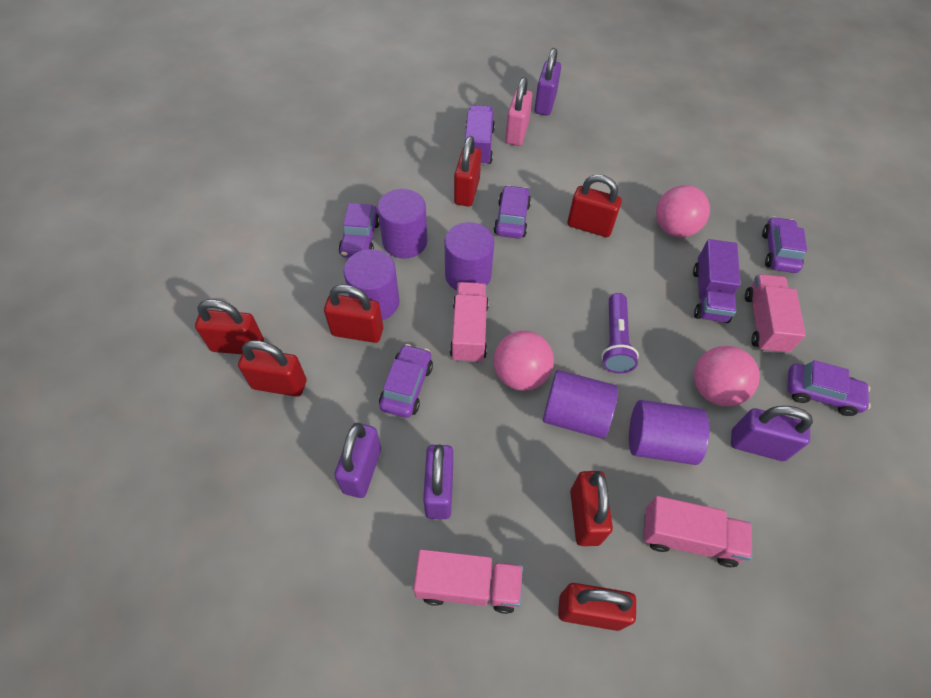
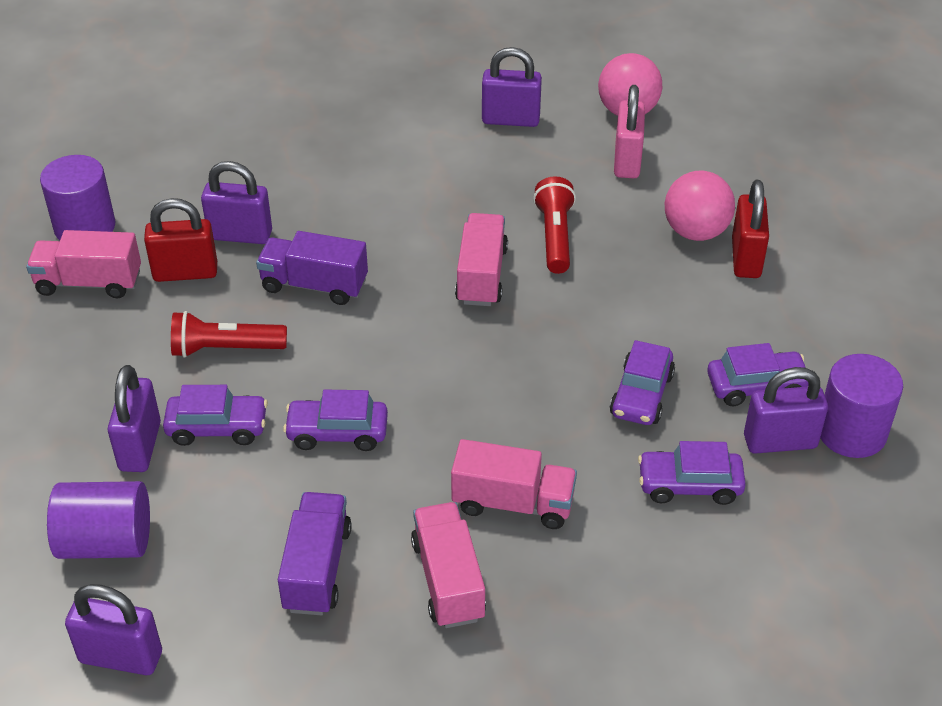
pink ball: 3 -> 2
purple cylinder: 5 -> 3
purple flashlight: 1 -> 0
purple padlock: 4 -> 5
red flashlight: 0 -> 2
red padlock: 7 -> 2

